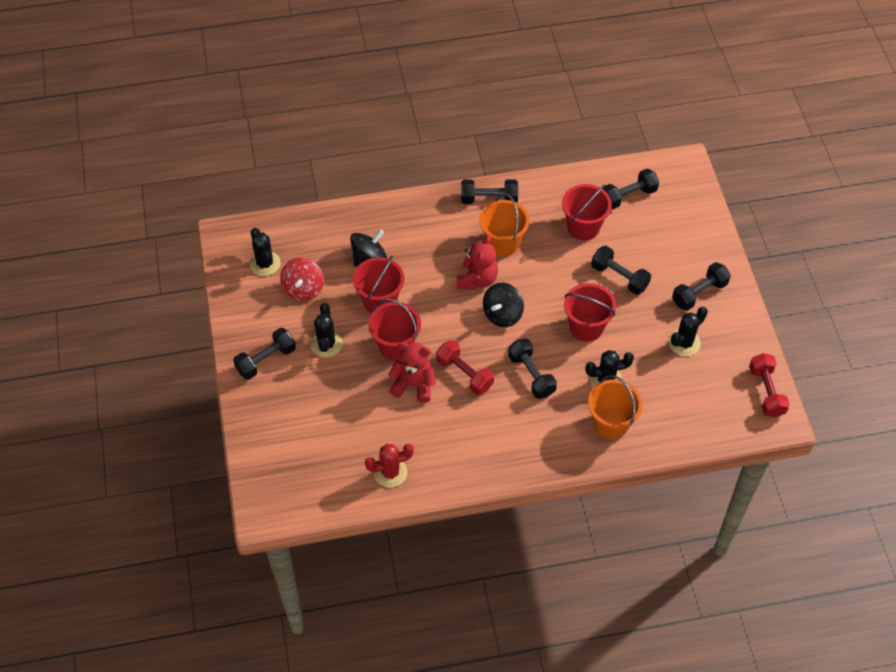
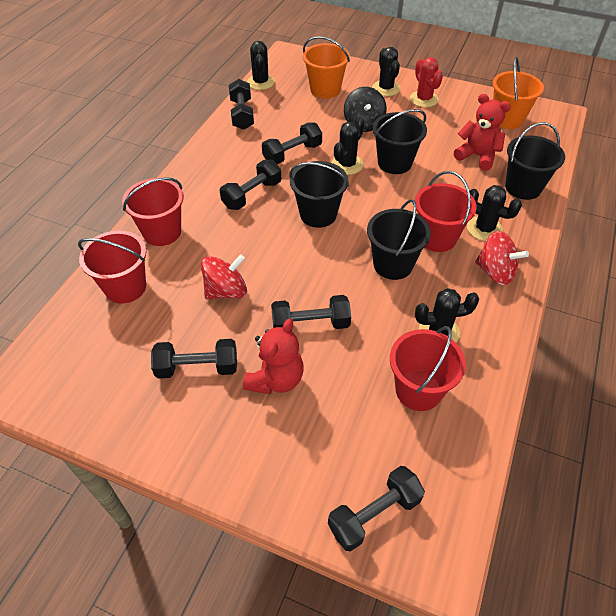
black bucket: 0 -> 4
black cactus: 4 -> 5
black spinning top: 2 -> 1
red dumbbell: 2 -> 0
red spinning top: 1 -> 2

